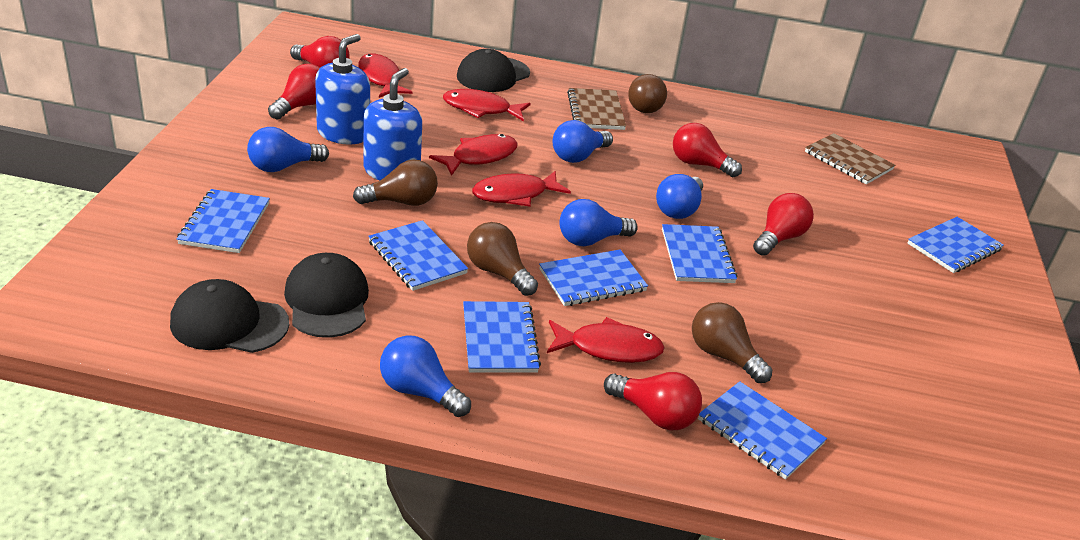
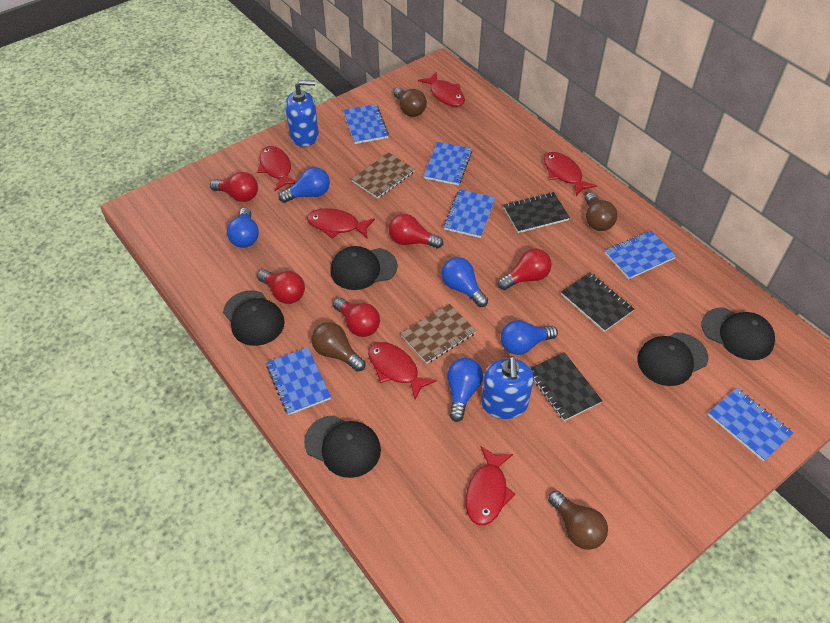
black cap: 3 -> 5
black notebook: 0 -> 3
blue notebook: 7 -> 6
red fish: 5 -> 6

